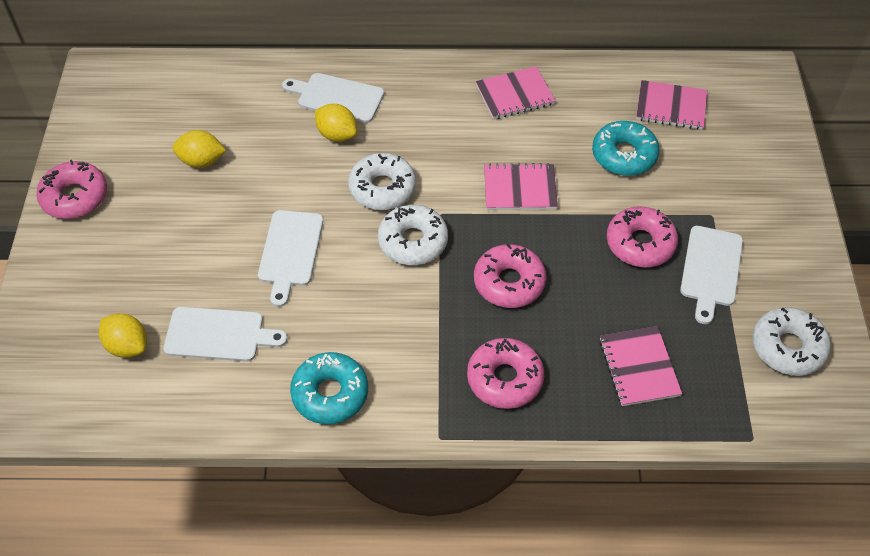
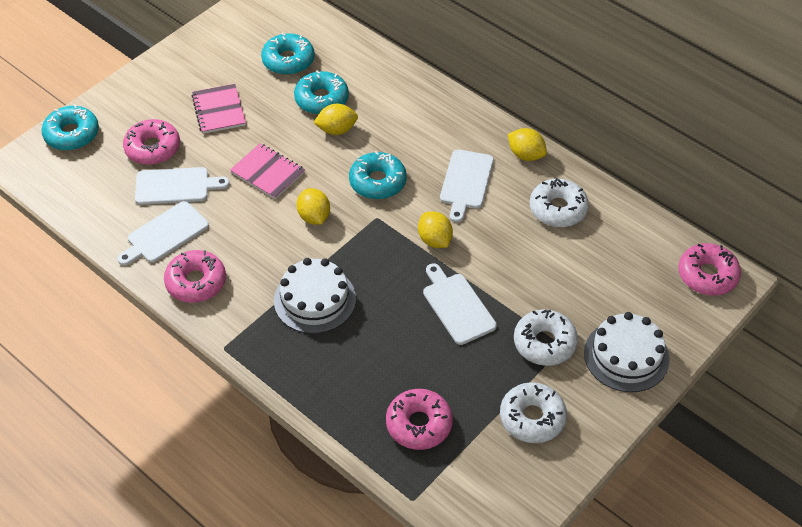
pink notebook: 4 -> 2
turquoise donut: 2 -> 4
white cake: 0 -> 2
yellow lemon: 3 -> 4

